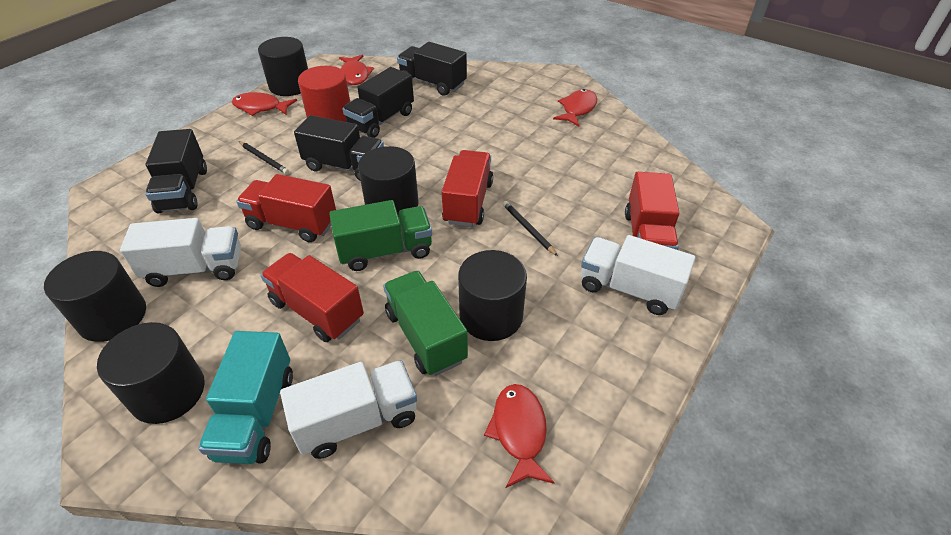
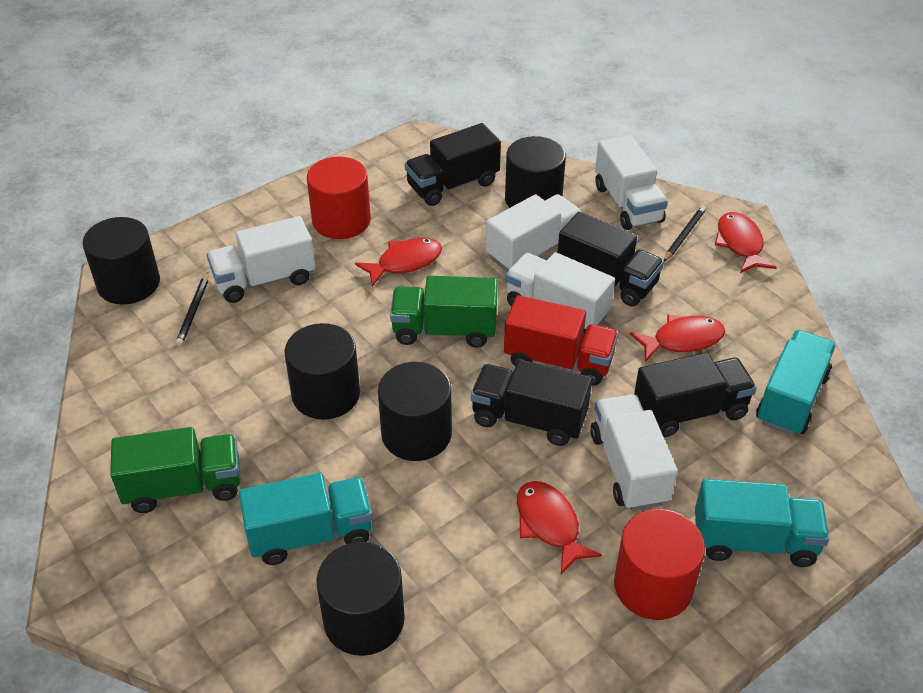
red cylinder: 1 -> 2
red truck: 4 -> 1
turquoise truck: 1 -> 3
white truck: 3 -> 5

